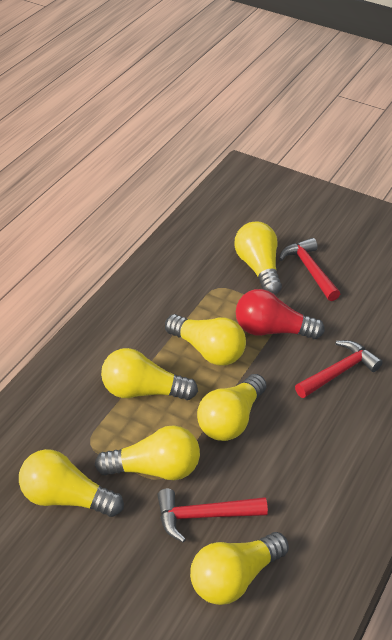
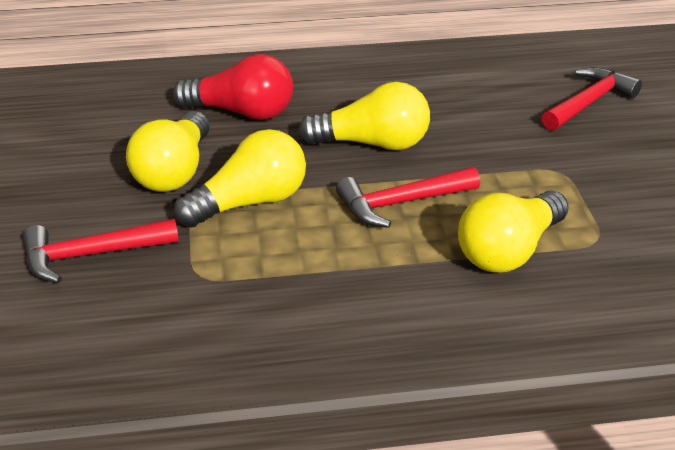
yellow light bulb: 7 -> 4

